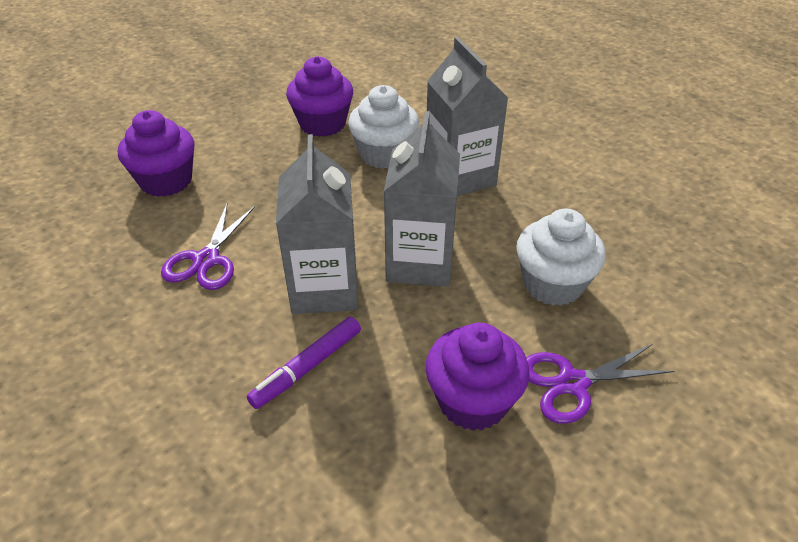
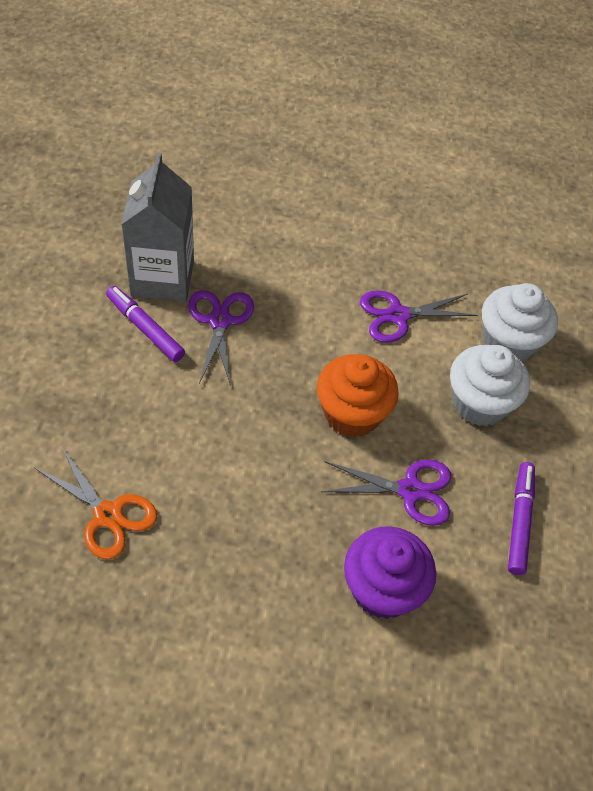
grey carton: 3 -> 1
orange cupcake: 0 -> 1
orange scissors: 0 -> 1
purple cupcake: 3 -> 1
purple marker: 1 -> 2
purple scissors: 2 -> 3

